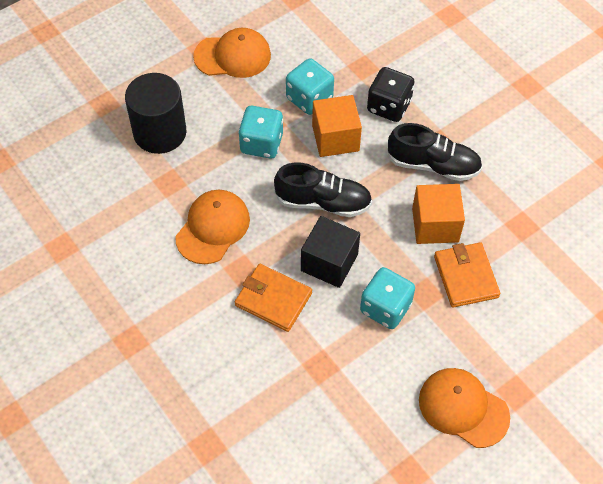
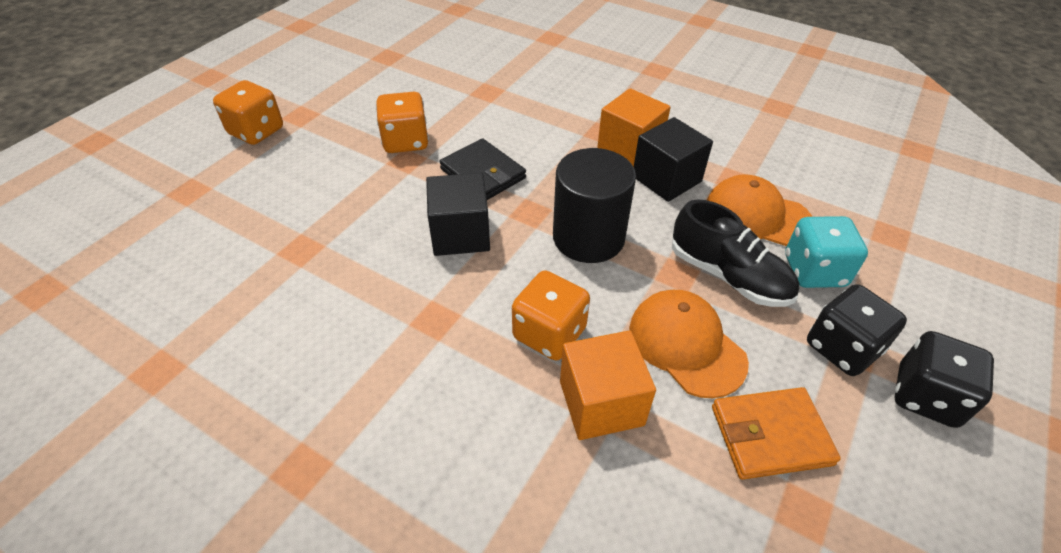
black cube: 1 -> 2
black dice: 1 -> 2
black shoe: 2 -> 1
black wallet: 0 -> 1
orange cap: 3 -> 2
orange dice: 0 -> 3
orange wallet: 2 -> 1
turquoise dice: 3 -> 1

